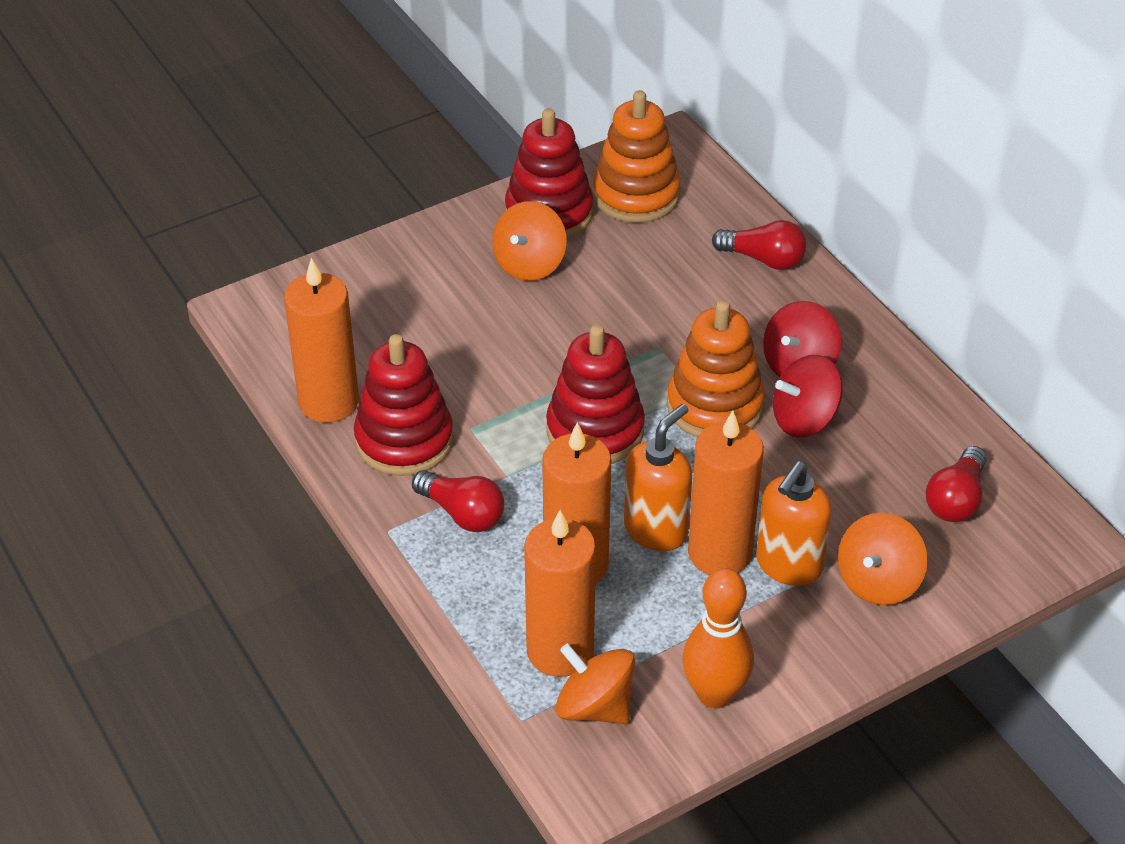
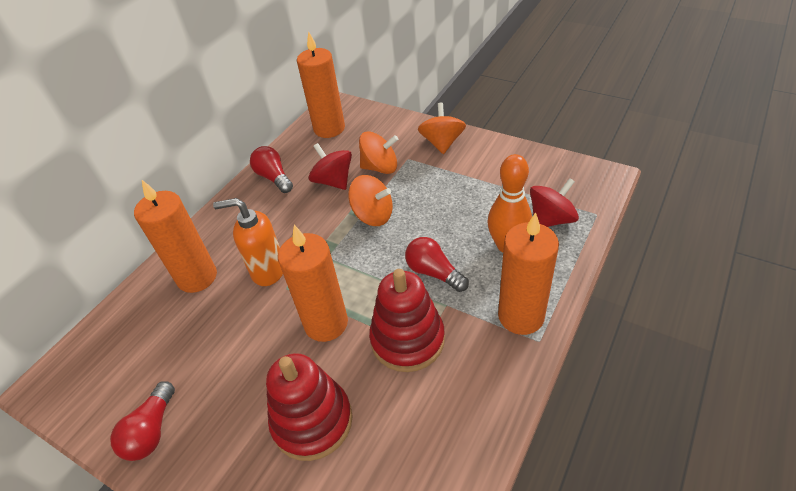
orange soap dispenser: 2 -> 1
orange stacking toy: 2 -> 0
red stacking toy: 3 -> 2

